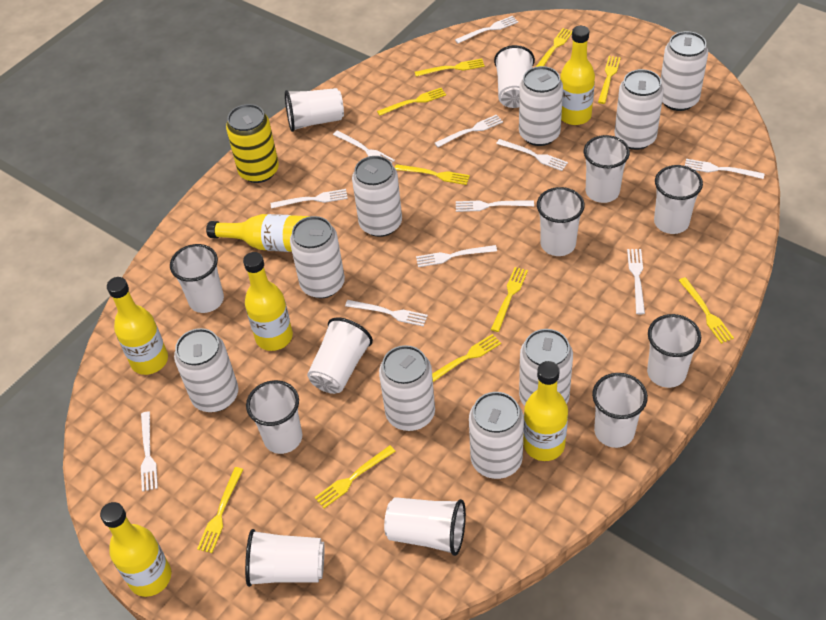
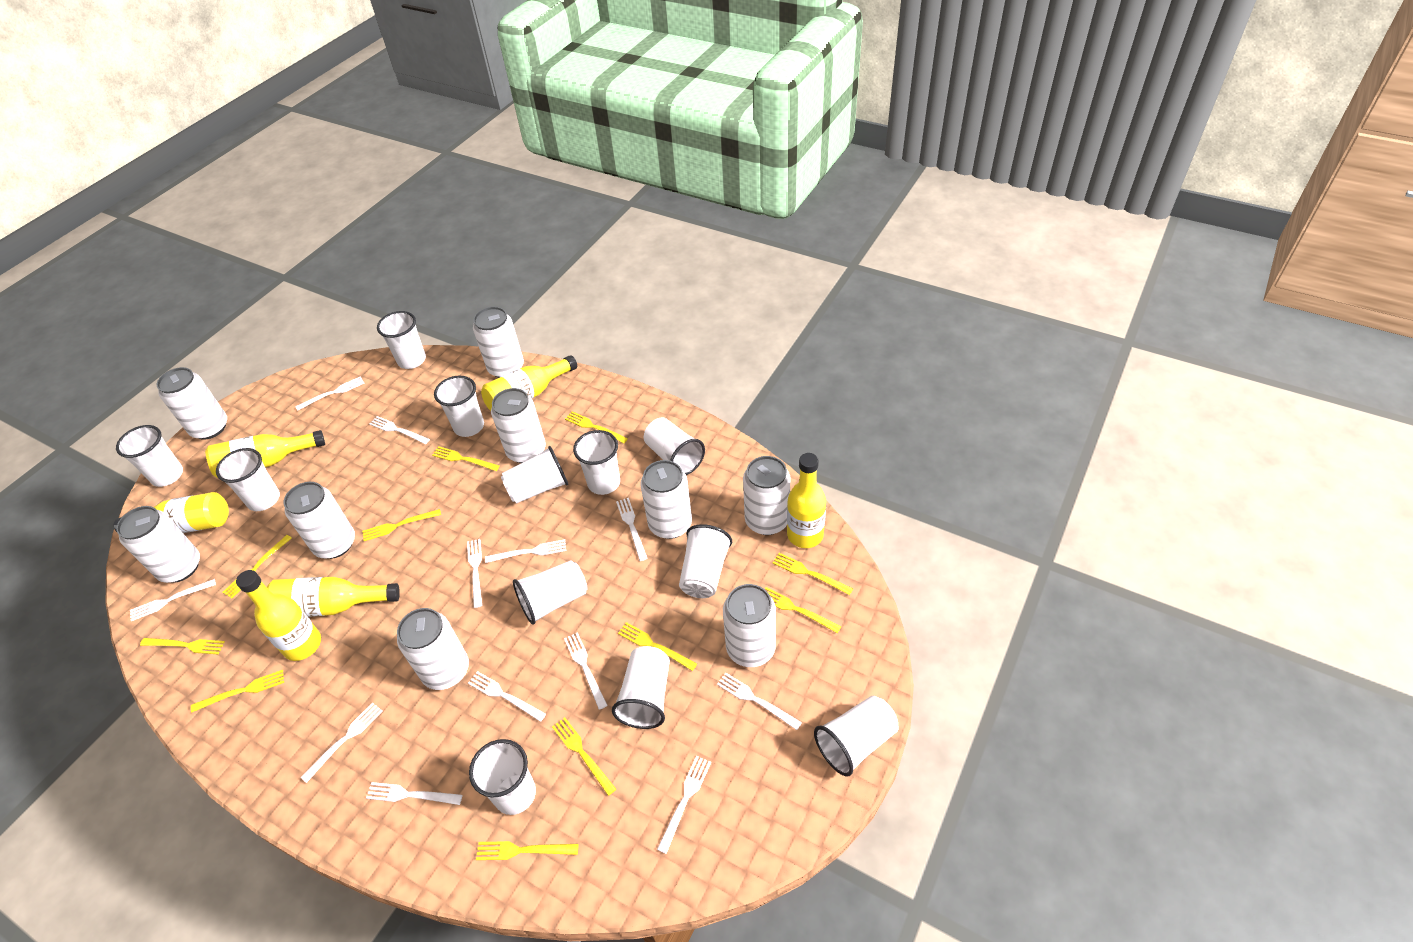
white fork: 11 -> 12
yellow can: 1 -> 0
yellow fork: 10 -> 11

